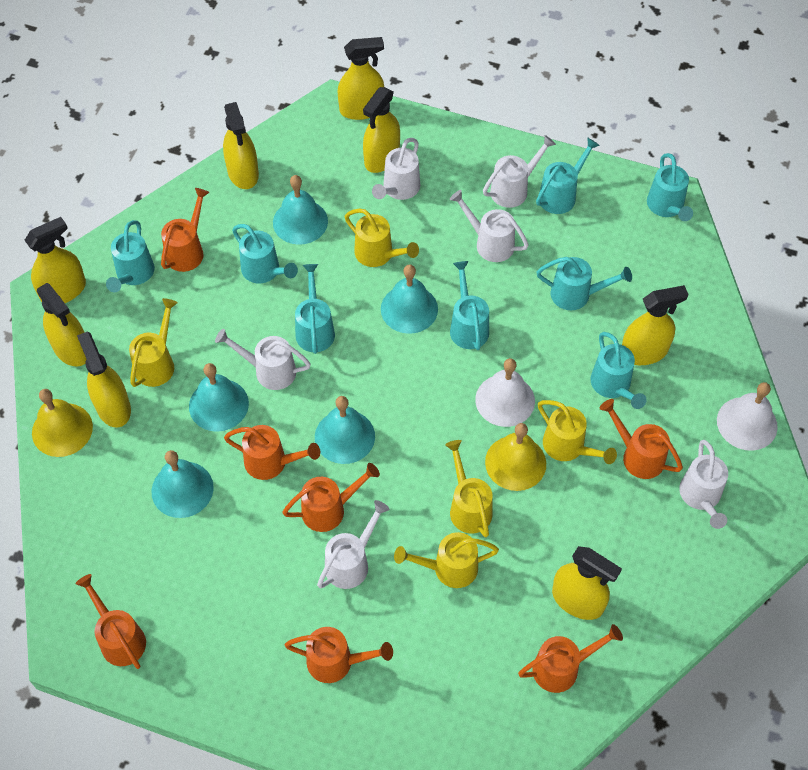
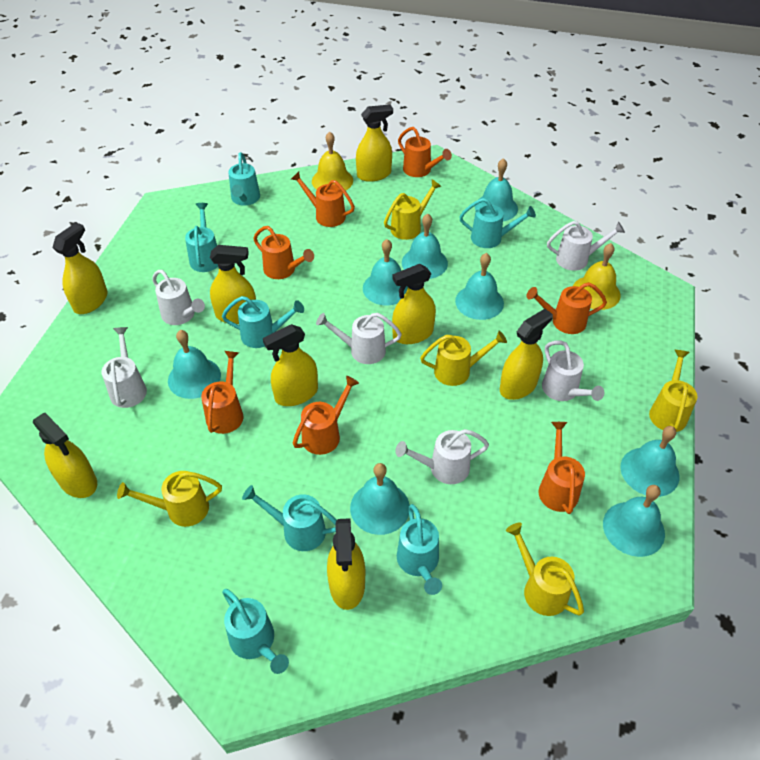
turquoise bell: 5 -> 8
turquoise watering can: 8 -> 7
white bell: 2 -> 0

